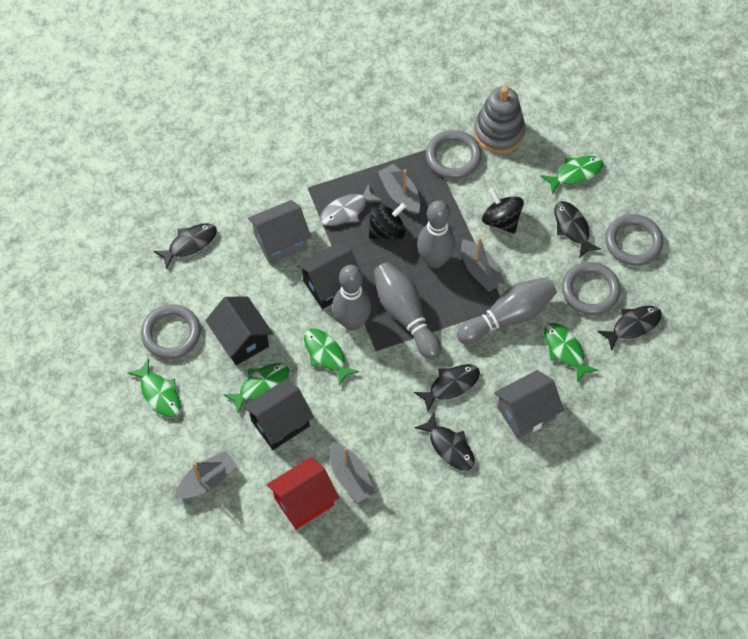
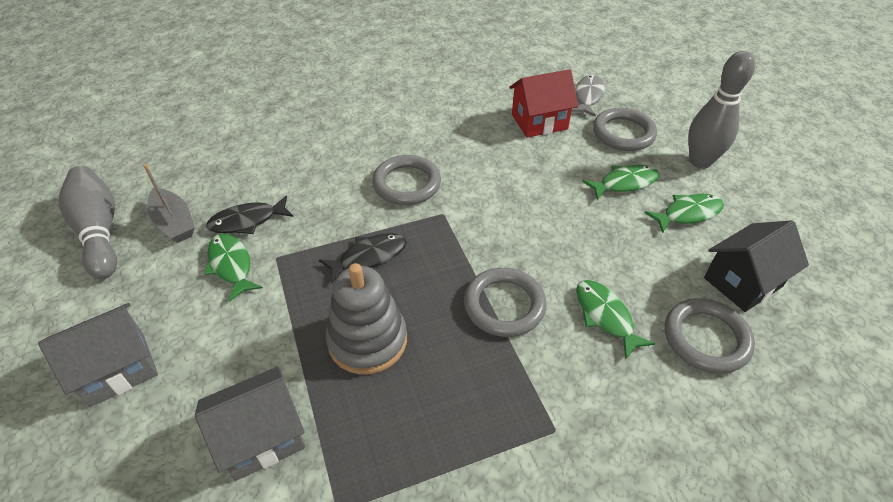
black fish: 5 -> 2
black house: 3 -> 1
black spinning top: 2 -> 0
green fish: 5 -> 4
grey boat: 4 -> 1
grey bowling pin: 4 -> 2

